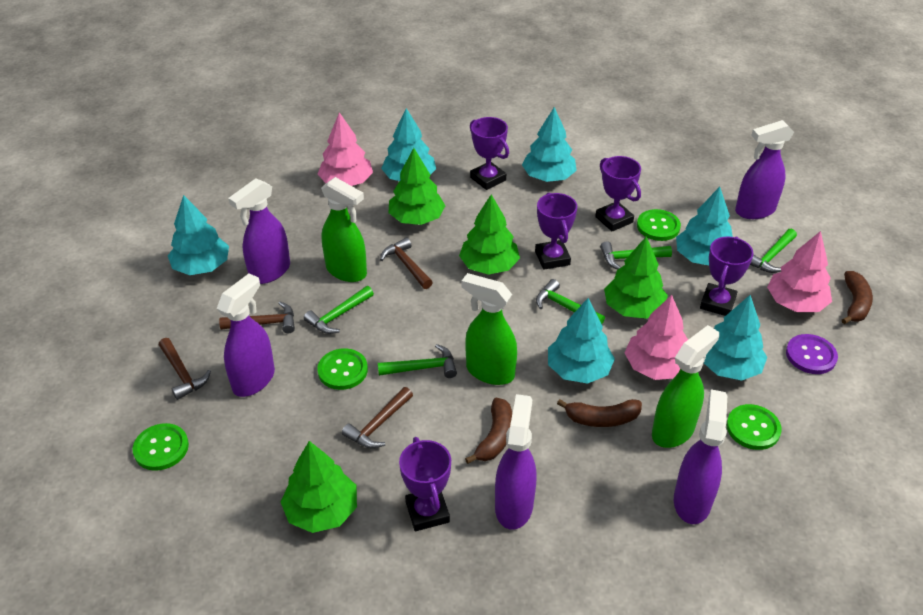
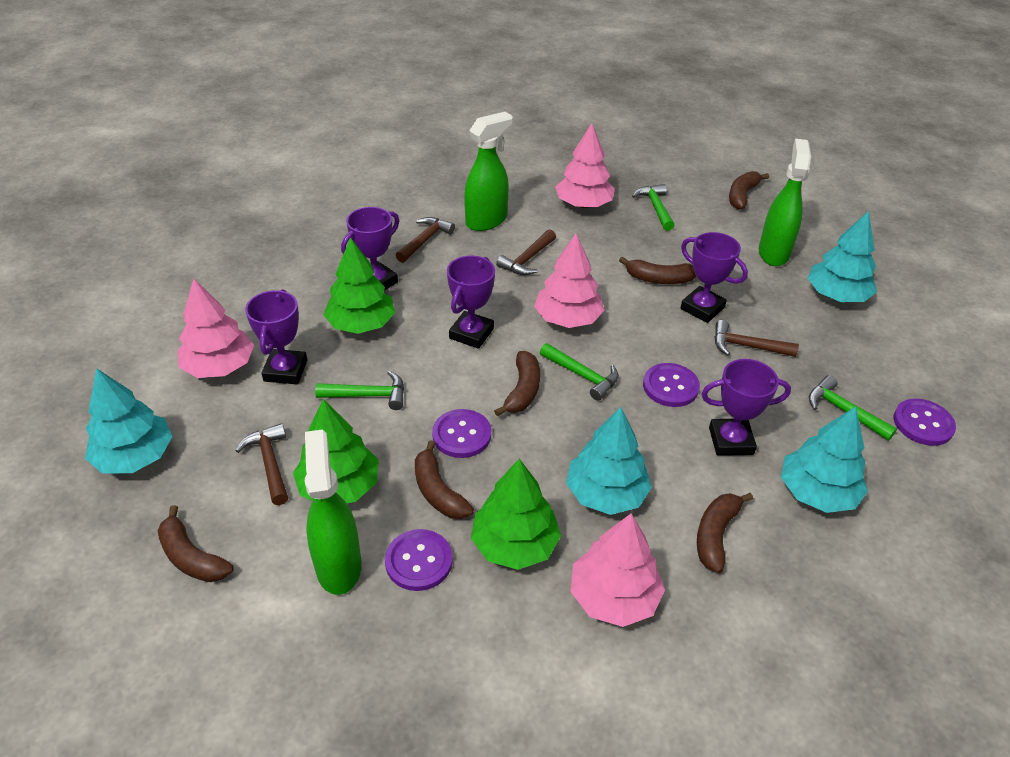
brown banana: 3 -> 6
green button: 4 -> 0
green hammer: 5 -> 4
green tree: 4 -> 3
pink tree: 3 -> 4
purple button: 1 -> 4
purple spray bottle: 5 -> 0
turquoise tree: 6 -> 4

